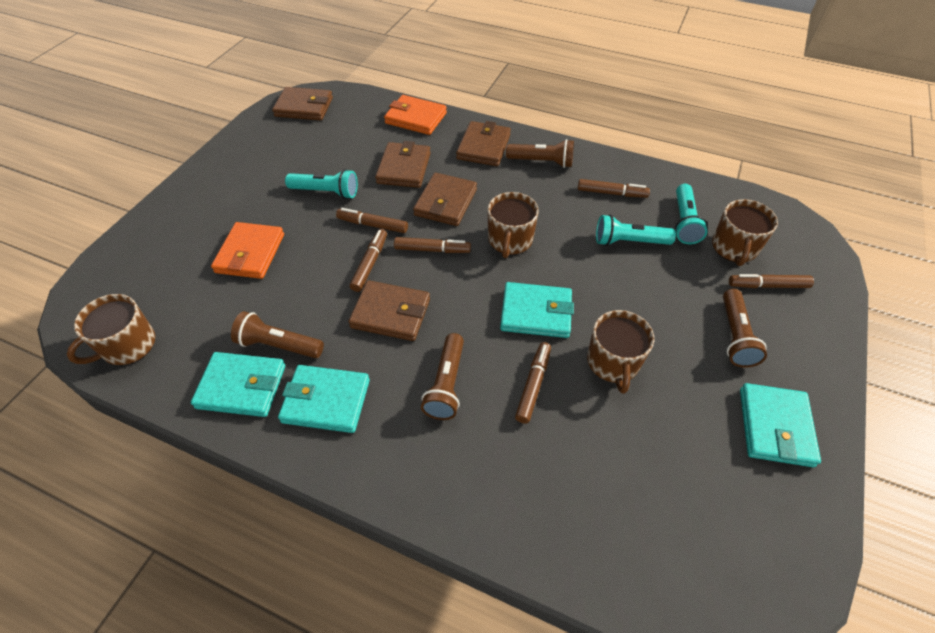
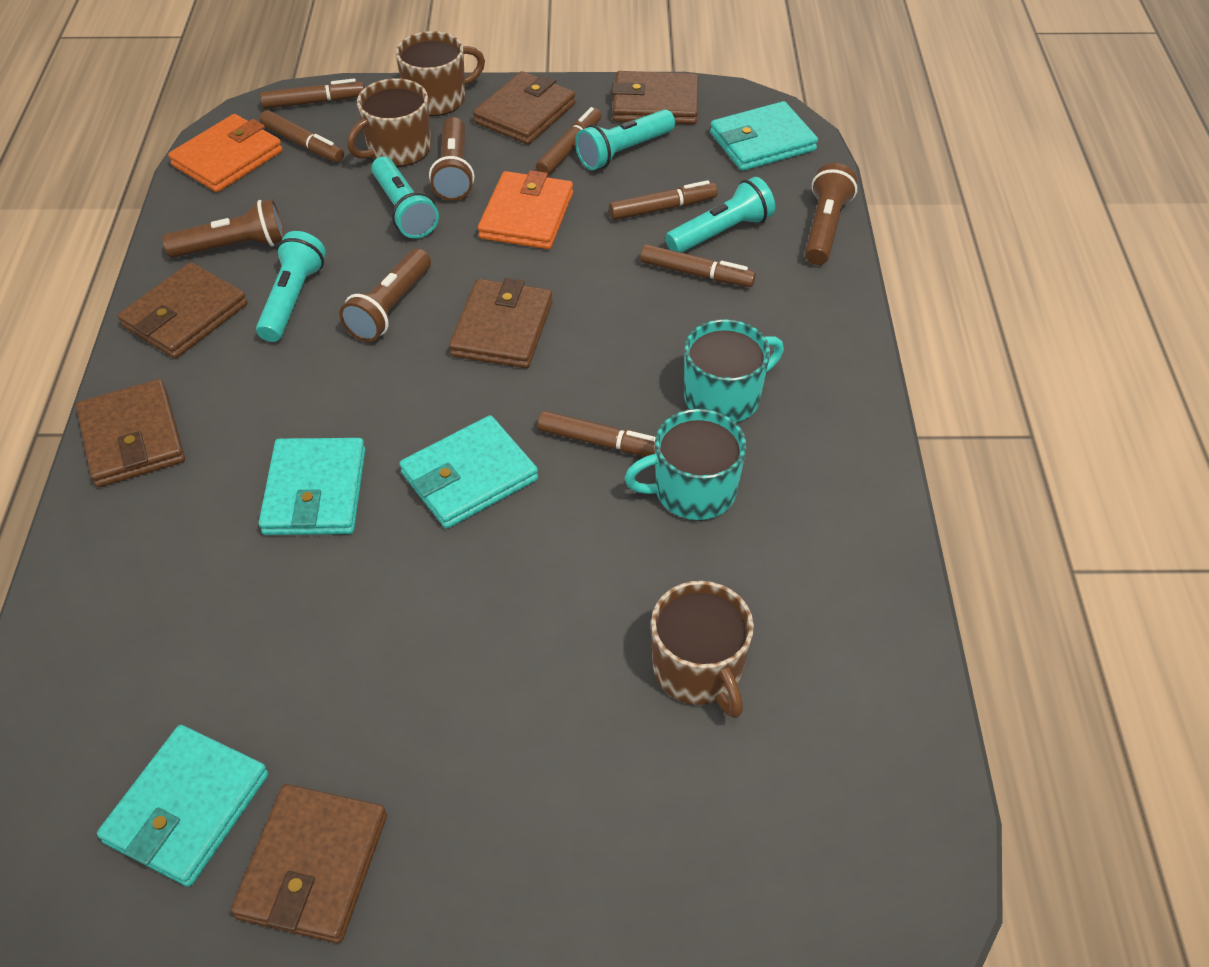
brown mug: 4 -> 3
brown wallet: 5 -> 6
turquoise flashlight: 3 -> 4
turquoise mug: 0 -> 2

